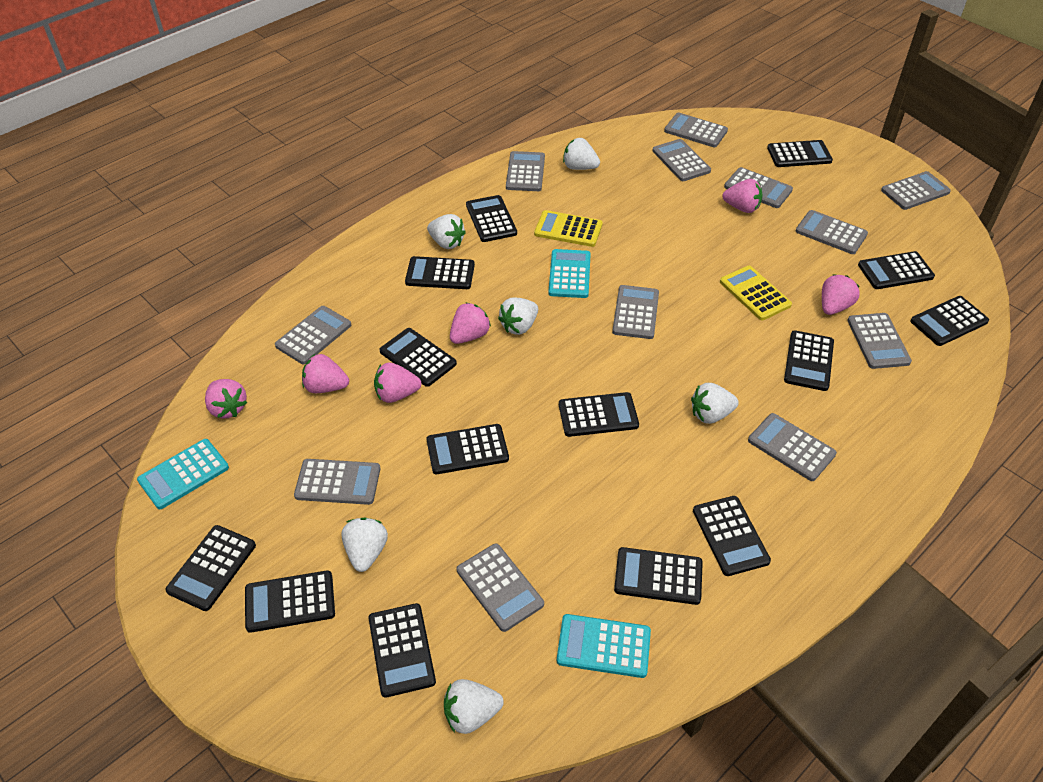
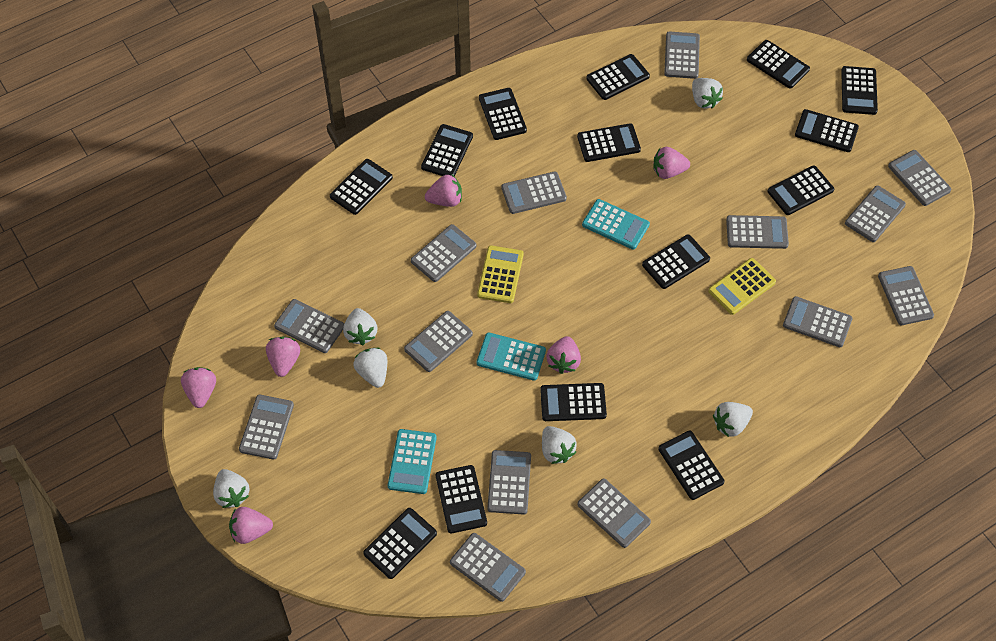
grey calculator: 12 -> 14

